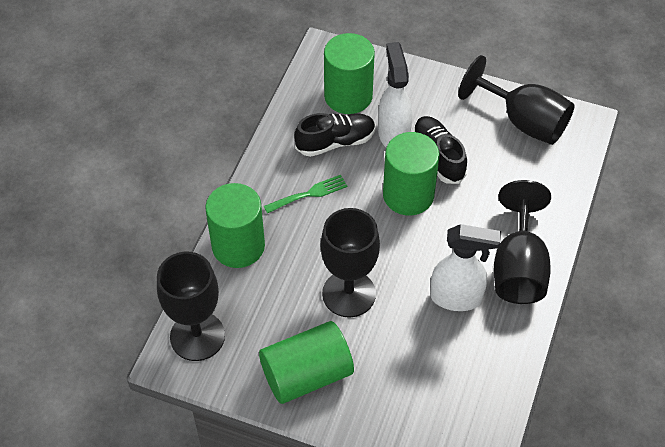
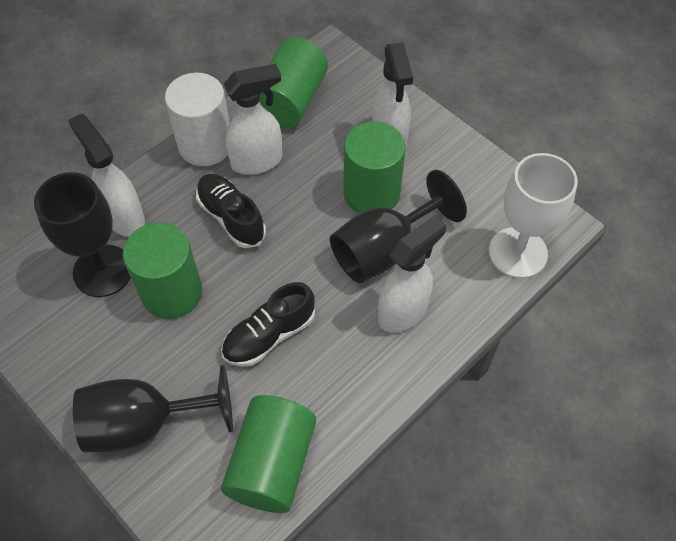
black goblet: 4 -> 3
green fork: 1 -> 0
white cylinder: 0 -> 1
white goblet: 0 -> 1
white spray bottle: 2 -> 4

